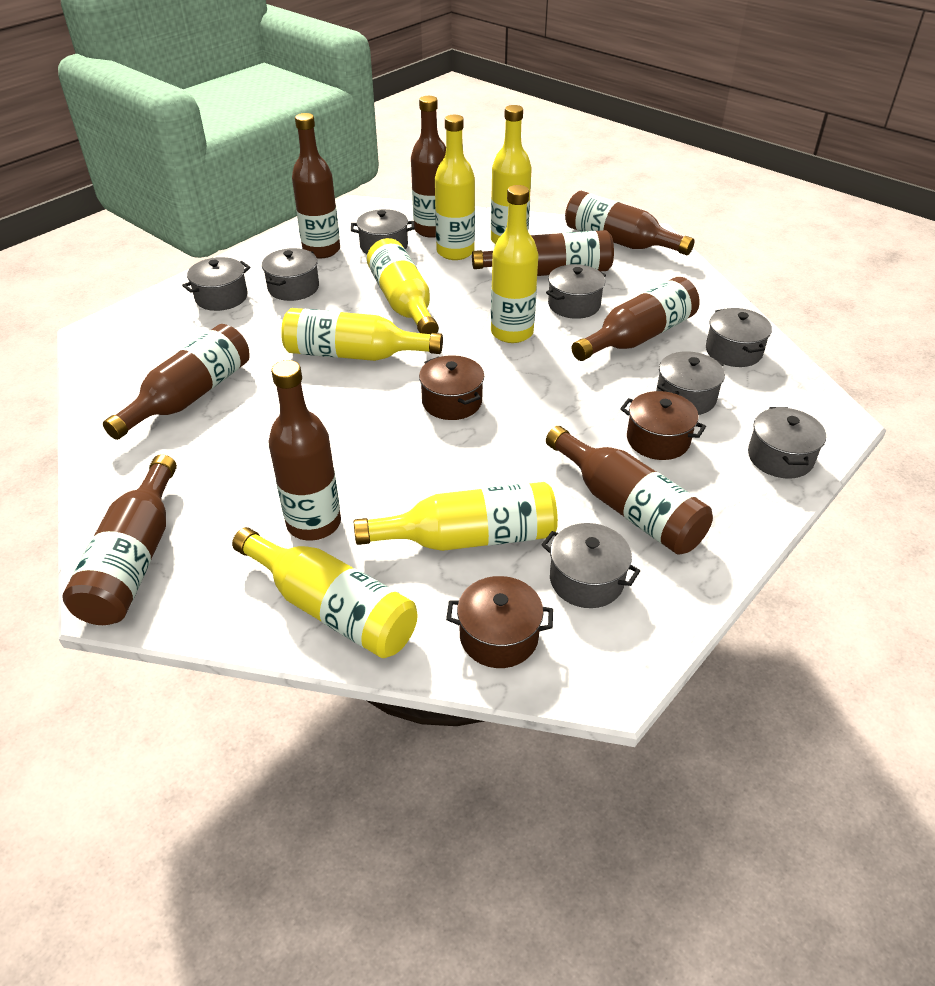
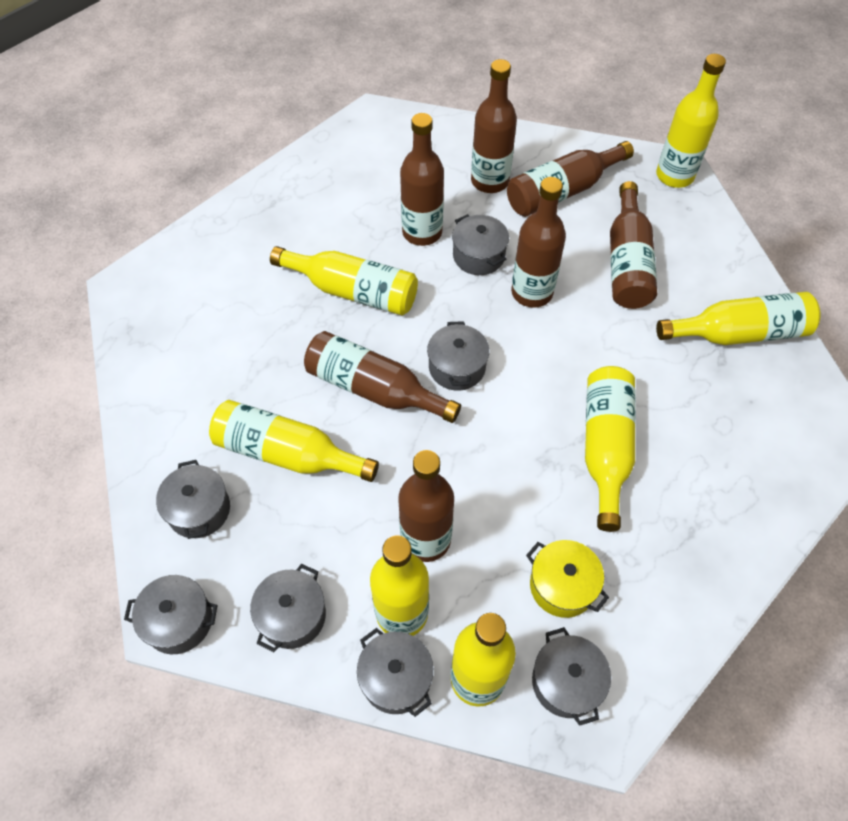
brown bottle: 9 -> 7
brown pot: 3 -> 0
grey pot: 8 -> 7
yellow pot: 0 -> 1

